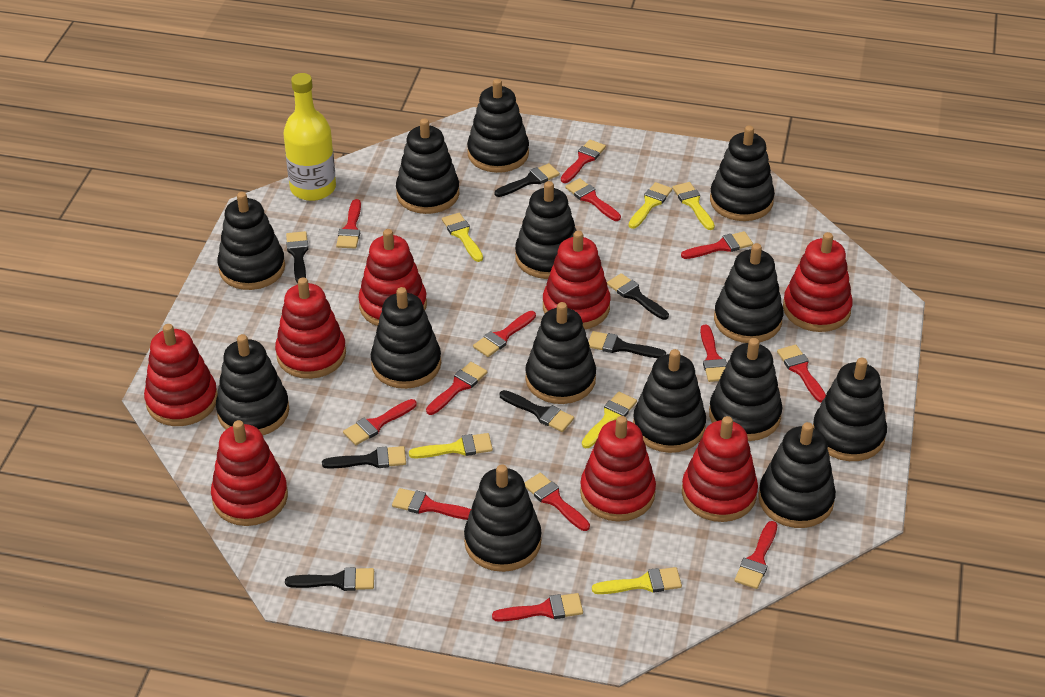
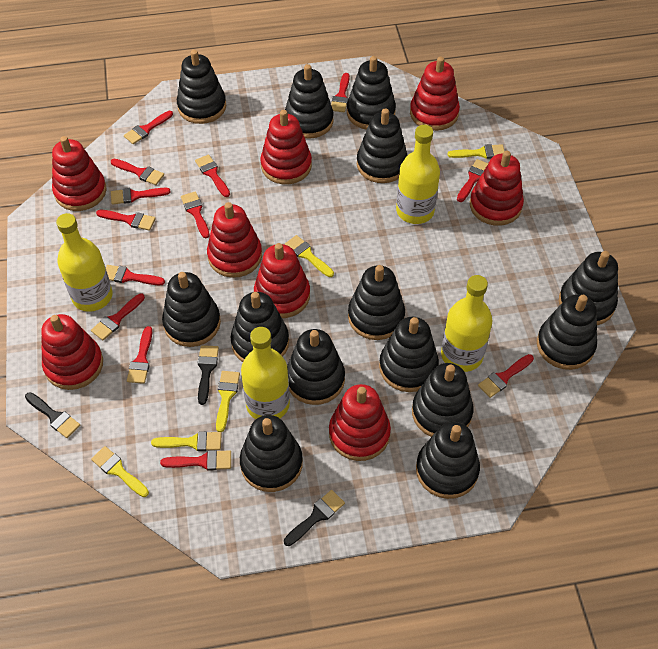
black brush: 7 -> 3
yellow bottle: 1 -> 4
yellow brush: 6 -> 5

